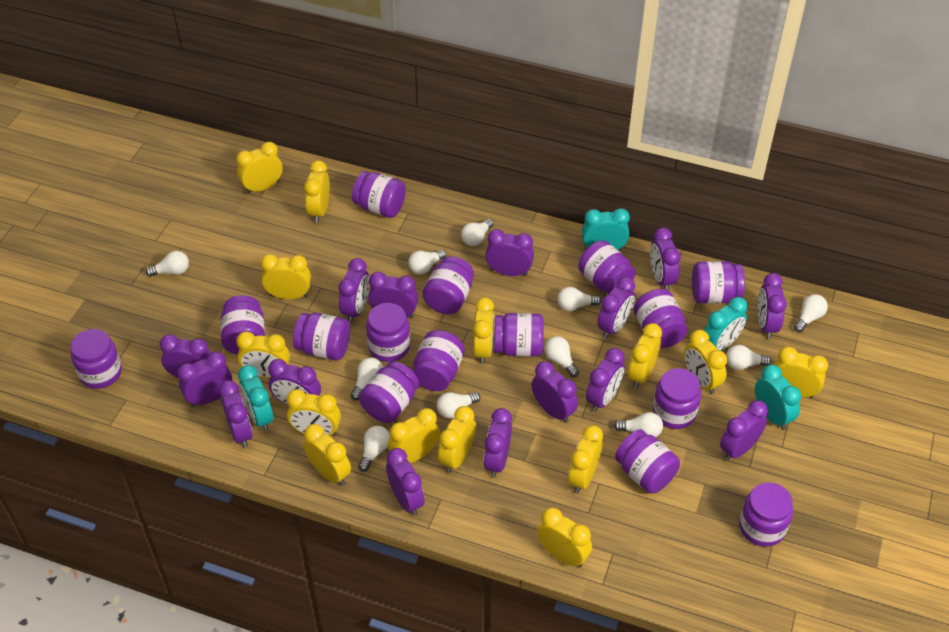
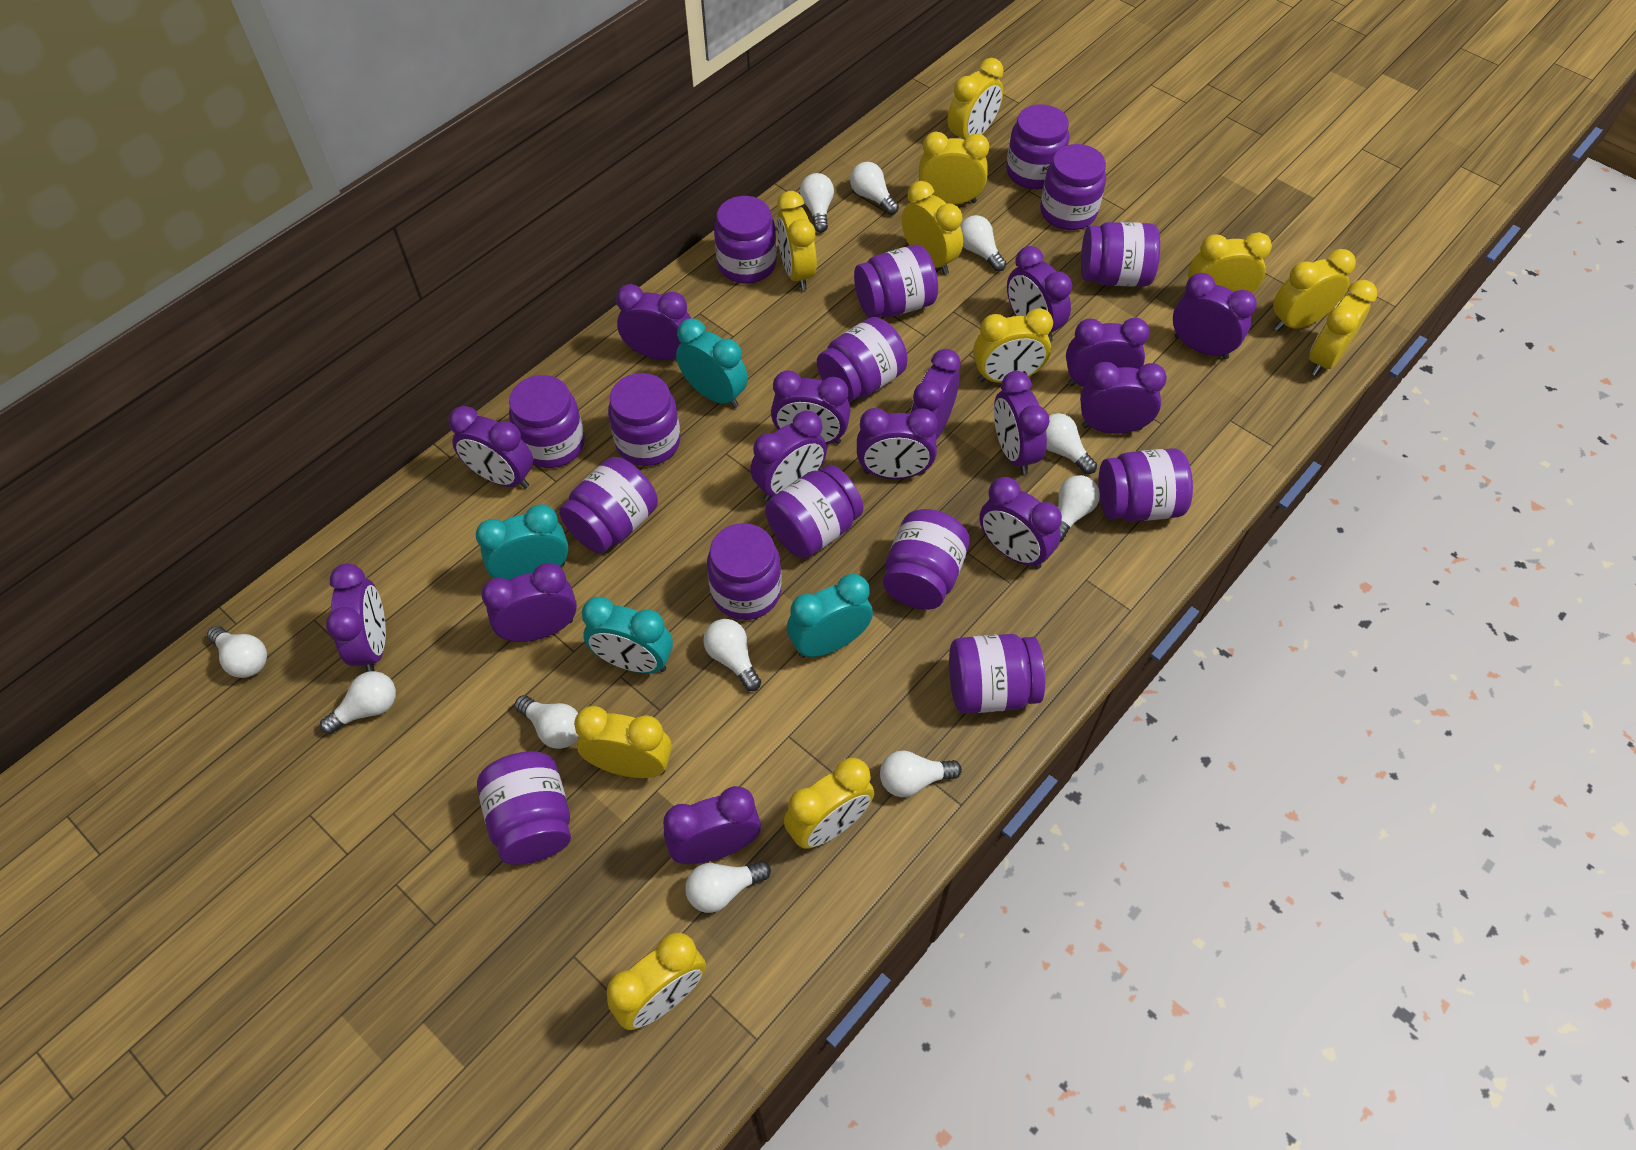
yellow clock: 14 -> 11

